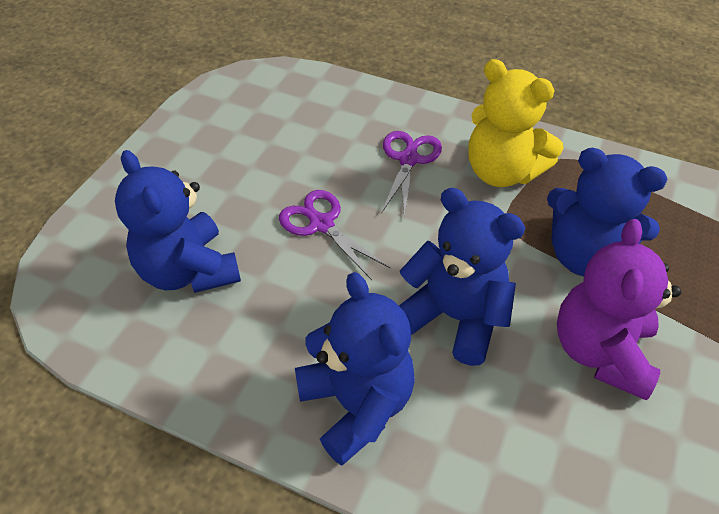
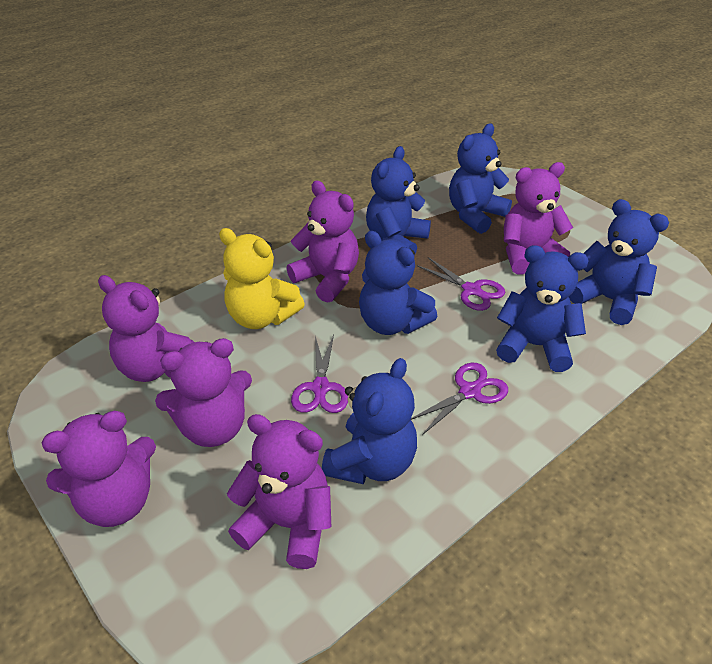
blue teddy bear: 4 -> 6
purple scissors: 2 -> 3
purple teddy bear: 1 -> 6

